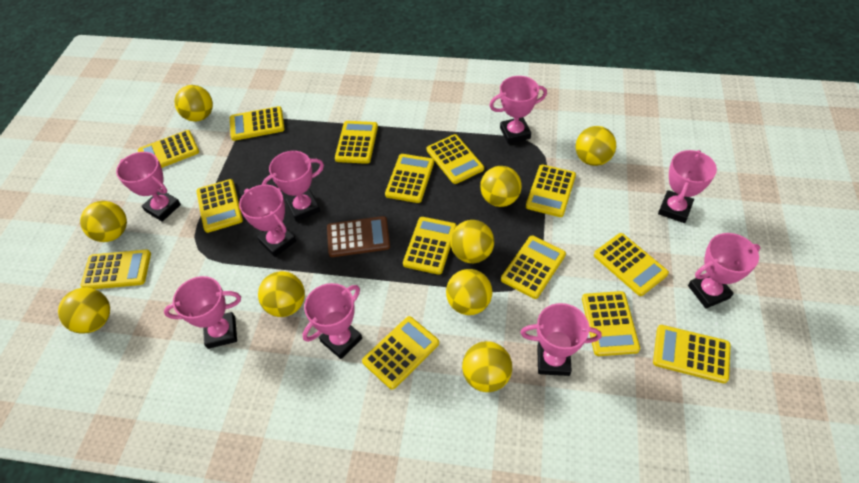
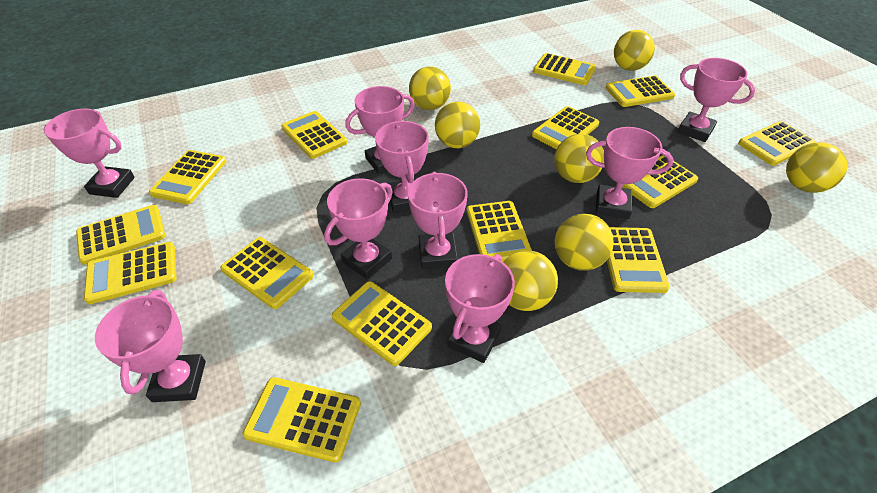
brown calculator: 1 -> 0
yellow ball: 9 -> 7

